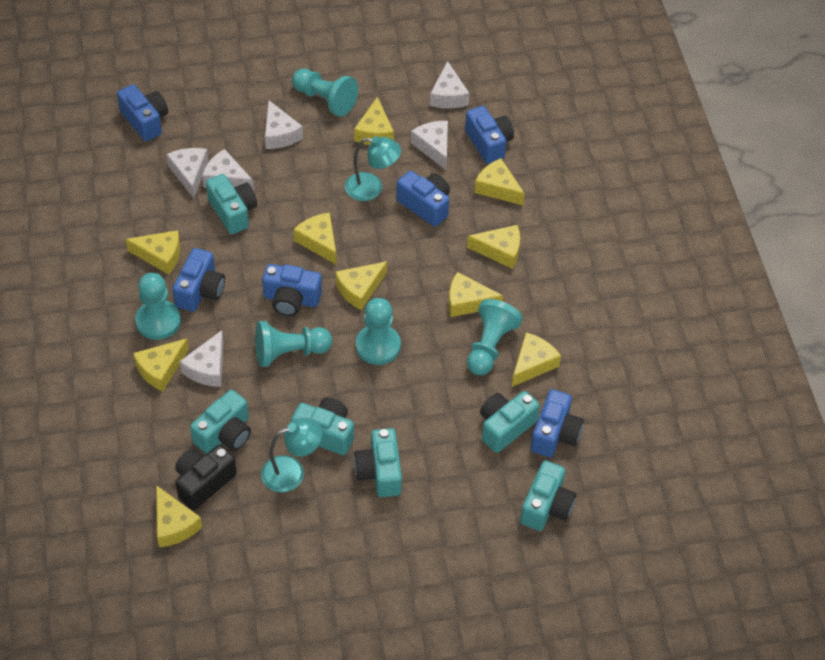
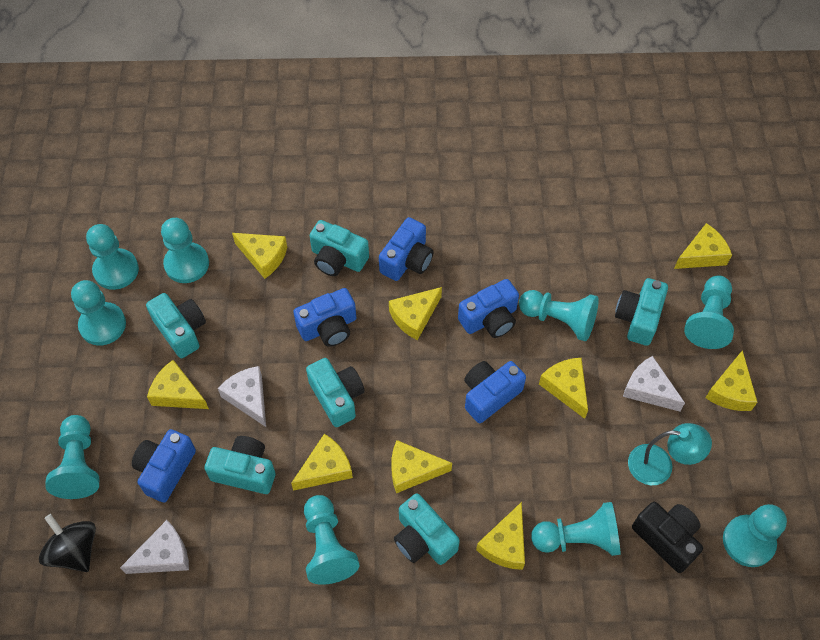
black spinning top: 0 -> 1
blue camera: 6 -> 5
turquoise lamp: 2 -> 1
turquoise pawn: 5 -> 9
white cheese: 6 -> 3
yellow cheese: 10 -> 9

